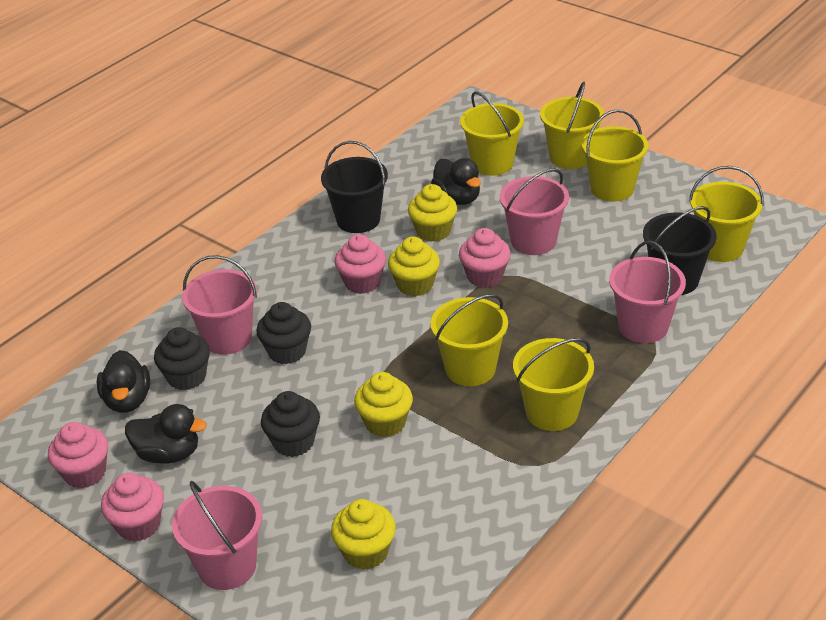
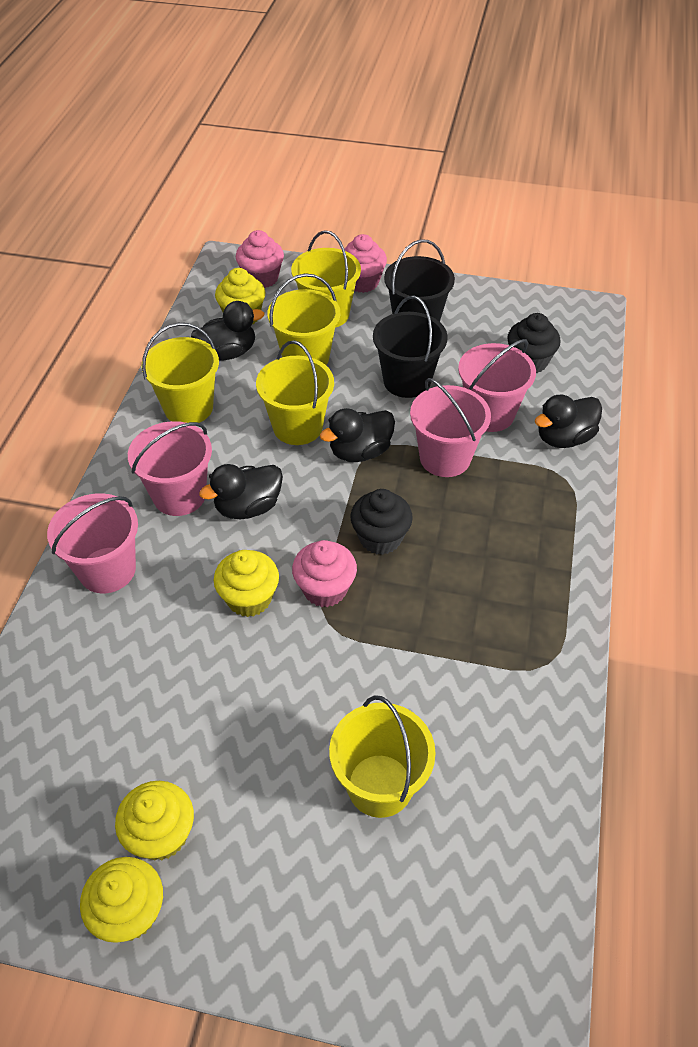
black cupcake: 3 -> 2
black duck: 3 -> 4
pink cupcake: 4 -> 3
yellow bucket: 6 -> 5

